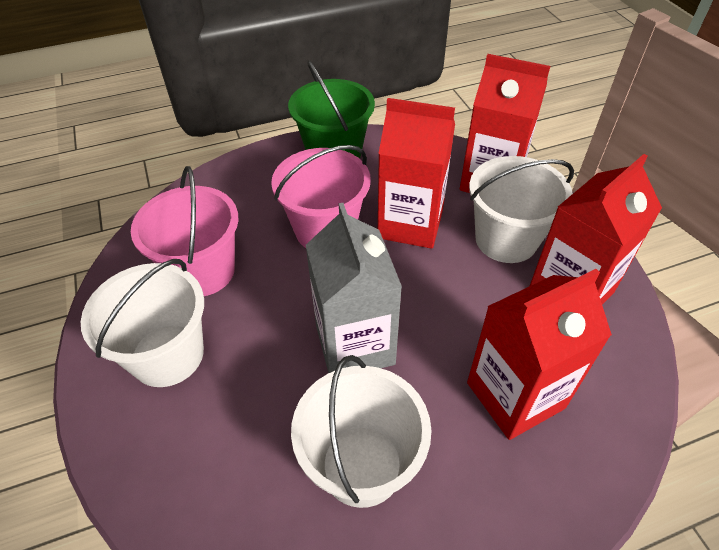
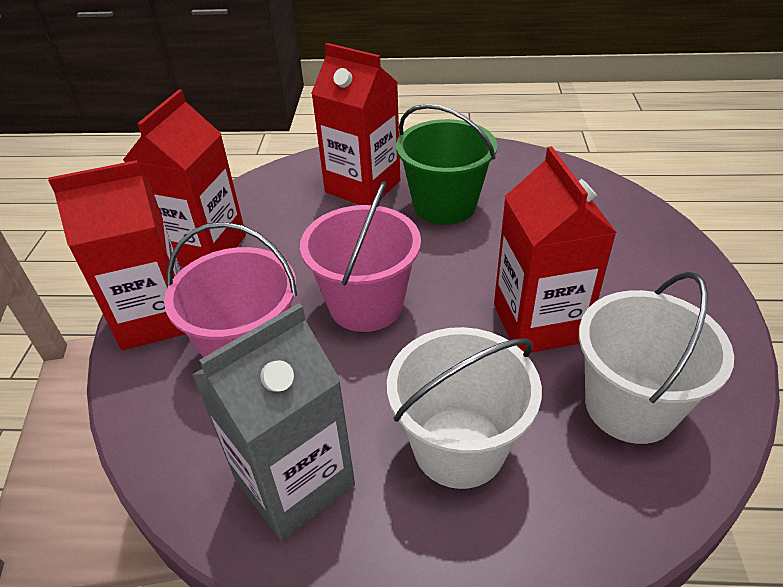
white bucket: 3 -> 2

